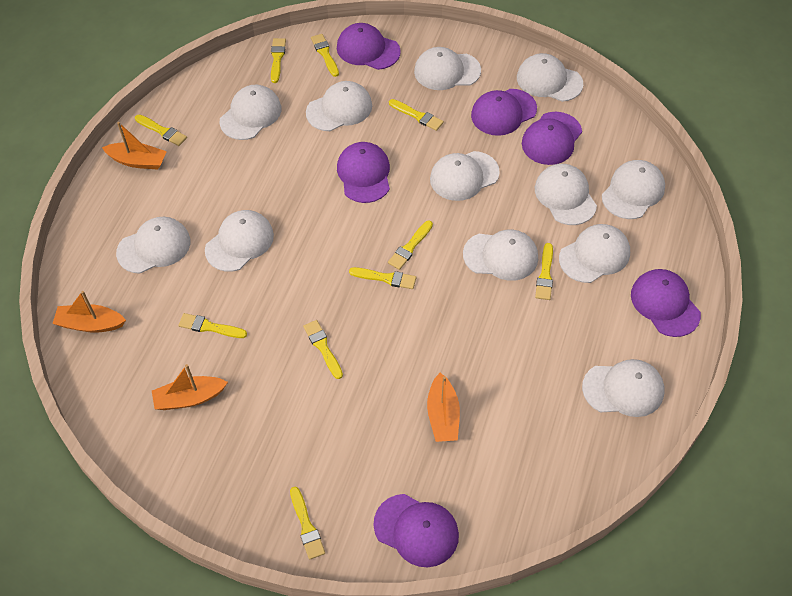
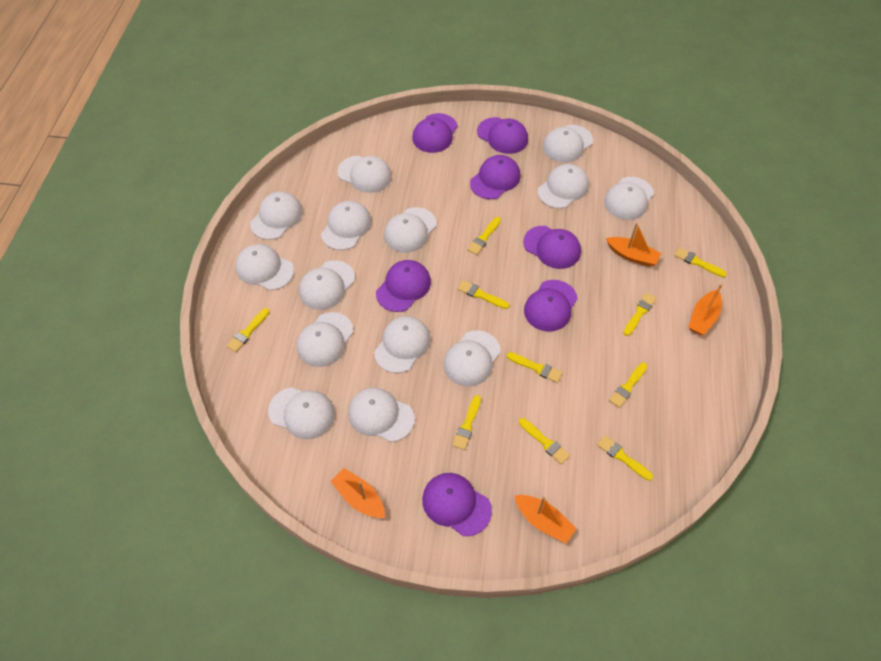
purple cap: 6 -> 7
white cap: 12 -> 14

